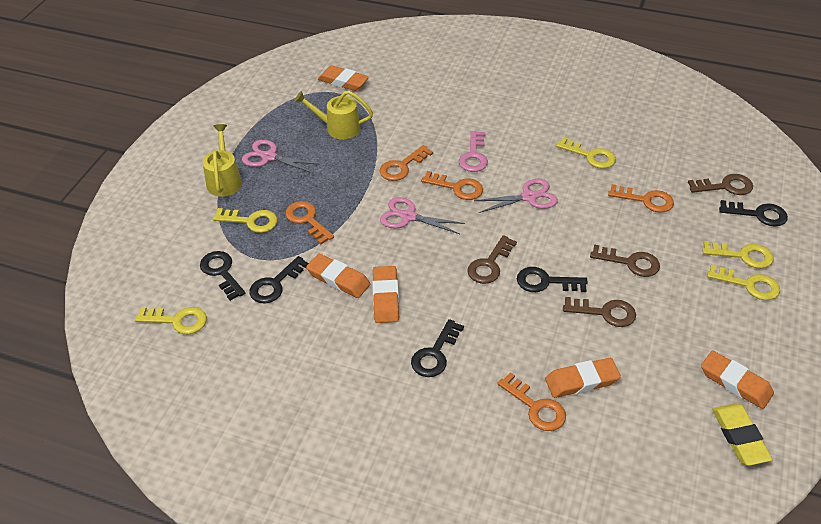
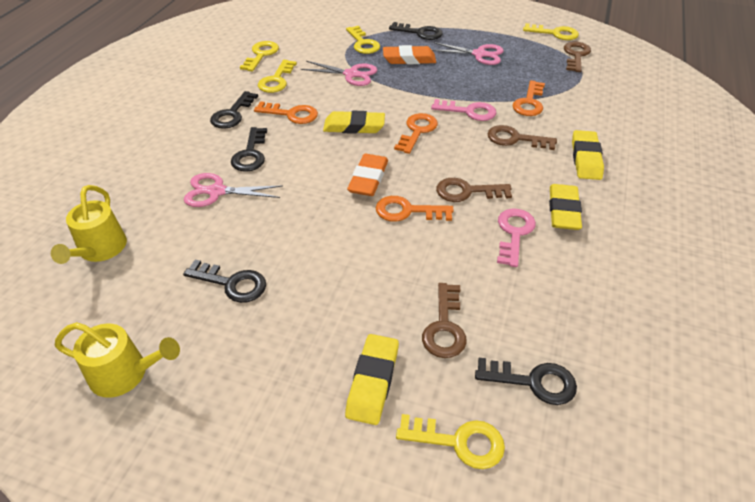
orange eraser: 5 -> 2
orange key: 5 -> 4
pink key: 1 -> 2
yellow eraser: 1 -> 4

